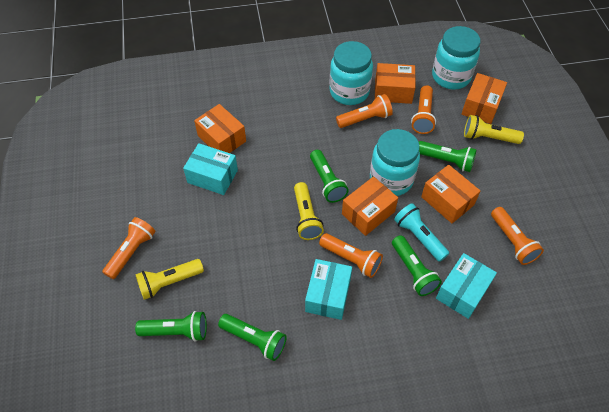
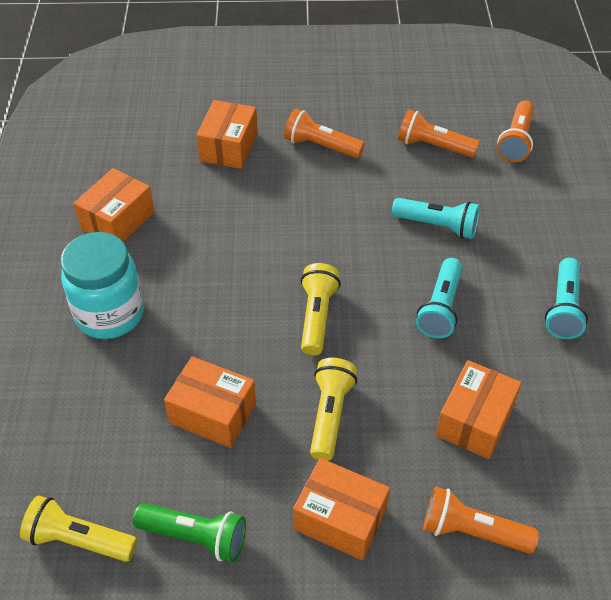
green flashlight: 5 -> 1
orange flashlight: 5 -> 4
turquoise box: 3 -> 0
turquoise flashlight: 1 -> 3
turquoise jar: 3 -> 1

